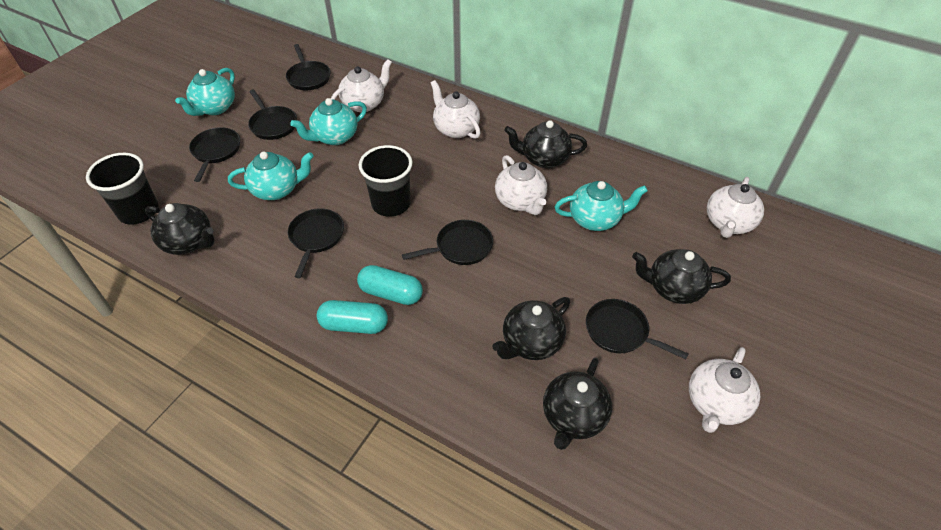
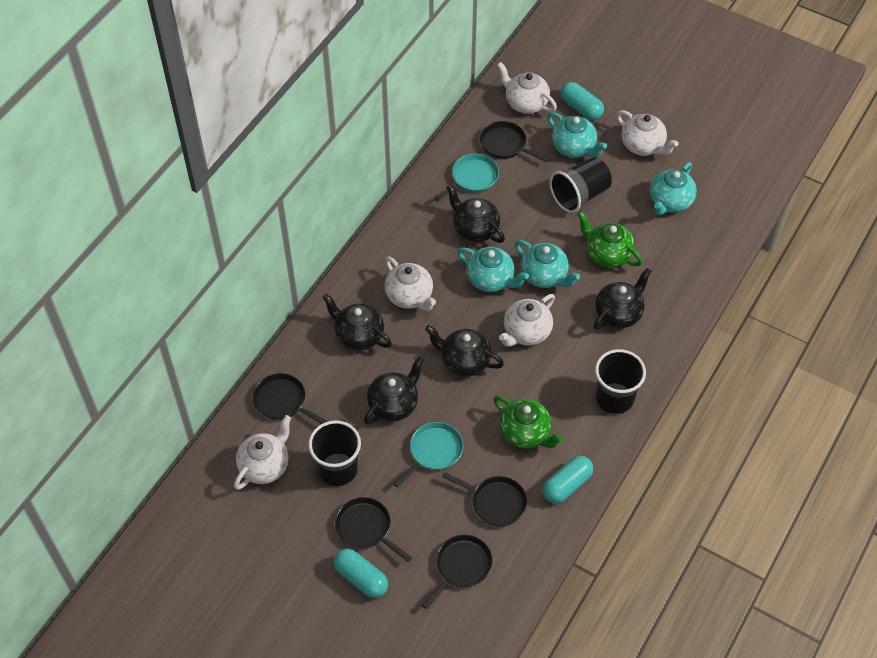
black cup: 2 -> 3
black pan: 6 -> 5
green teapot: 0 -> 2
turquoise capsule: 2 -> 3
turquoise pan: 0 -> 2

